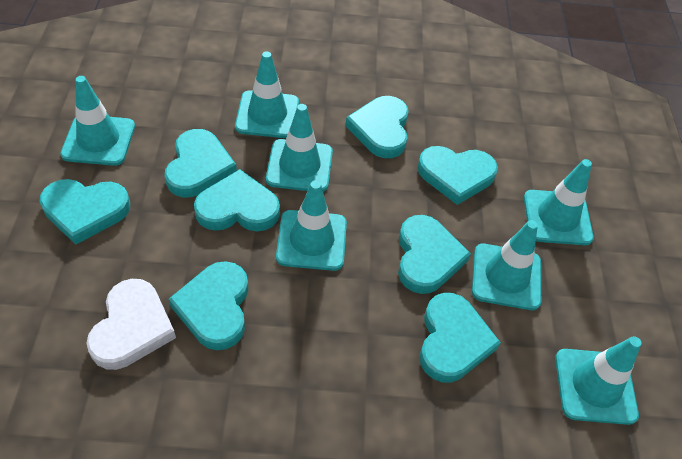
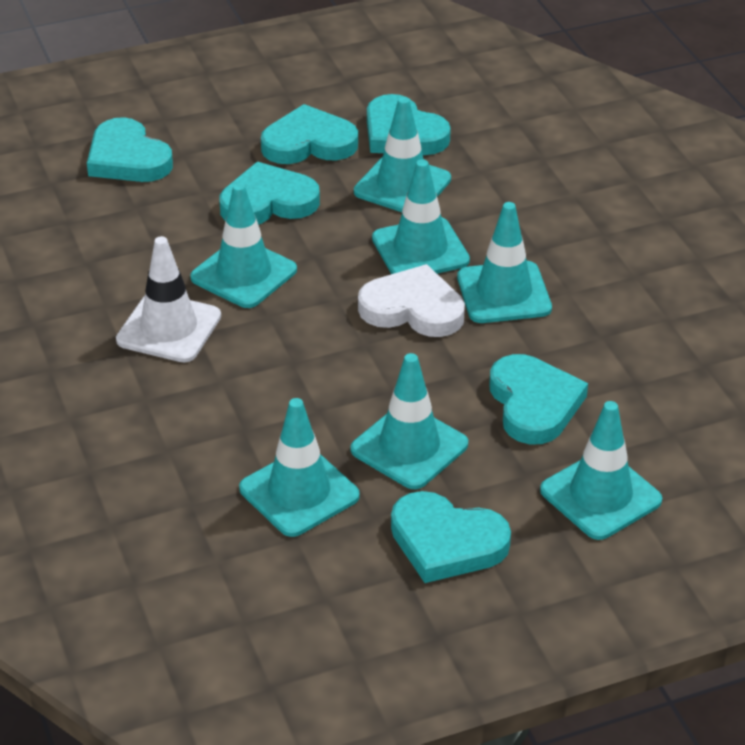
turquoise heart: 8 -> 6
white traffic cone: 0 -> 1

